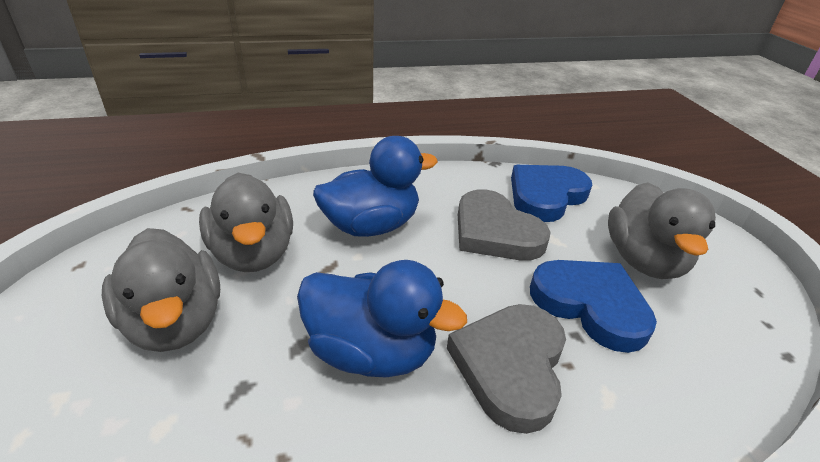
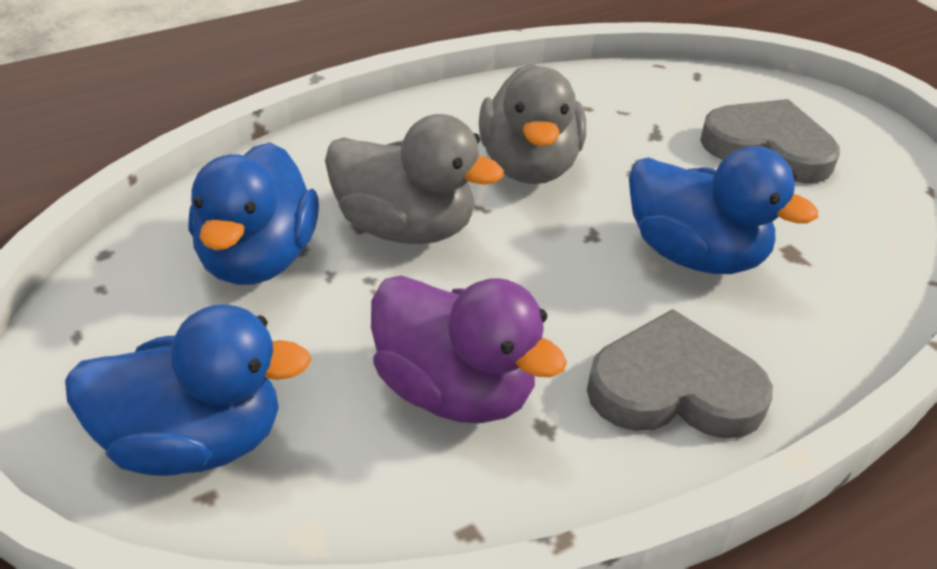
blue duck: 2 -> 3
blue heart: 2 -> 0
grey duck: 3 -> 2
purple duck: 0 -> 1

